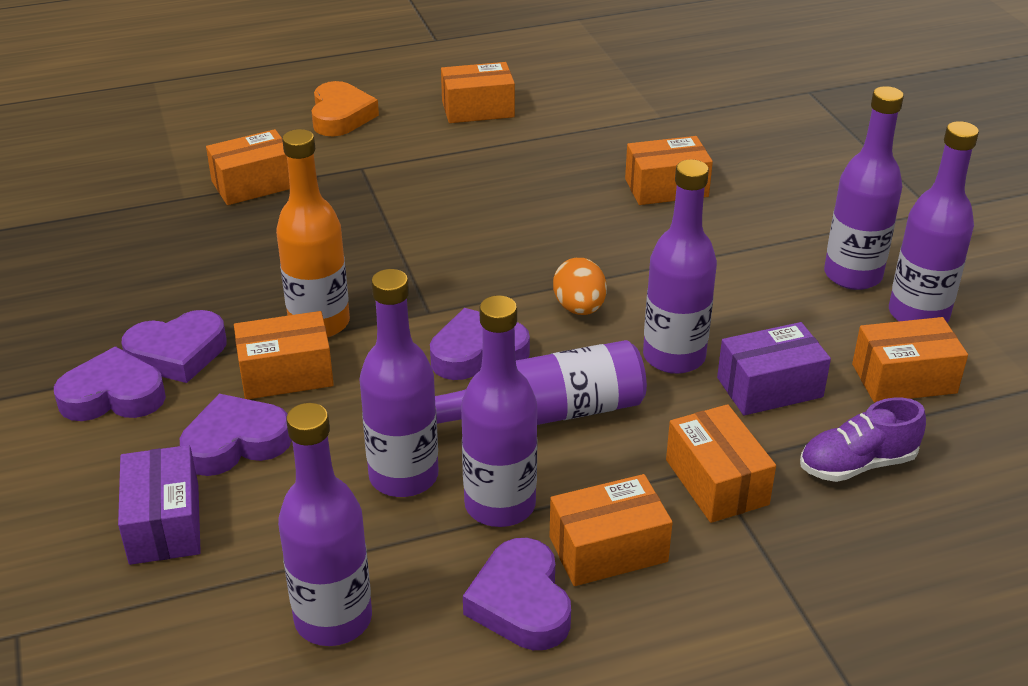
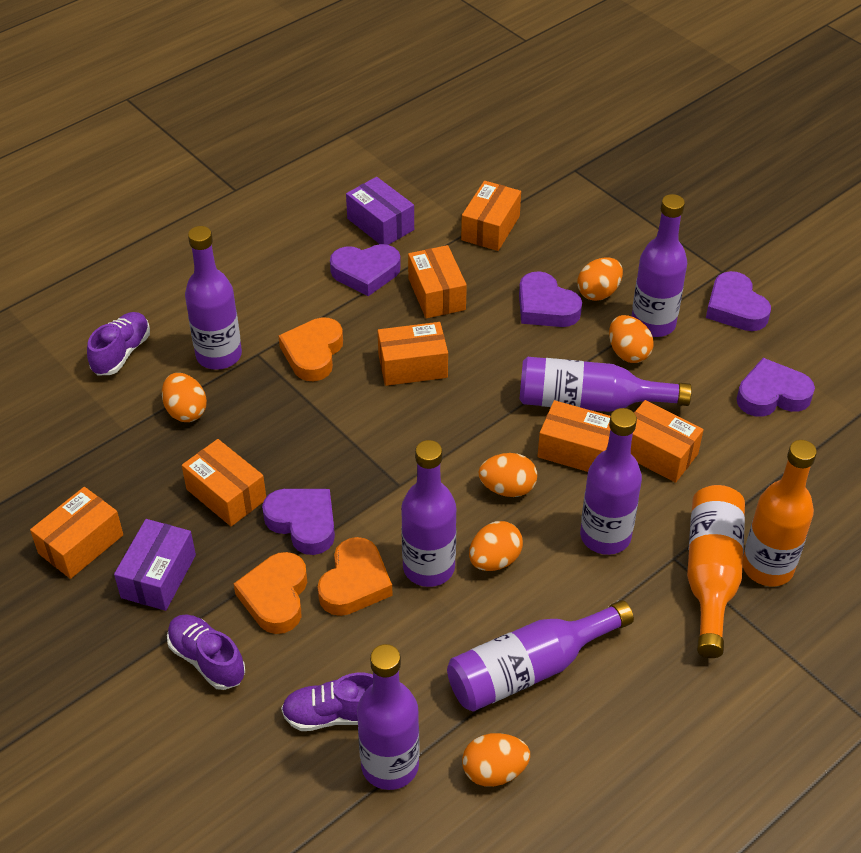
orange bottle: 1 -> 2
orange egg: 1 -> 6
orange heart: 1 -> 3
purple shoe: 1 -> 3

